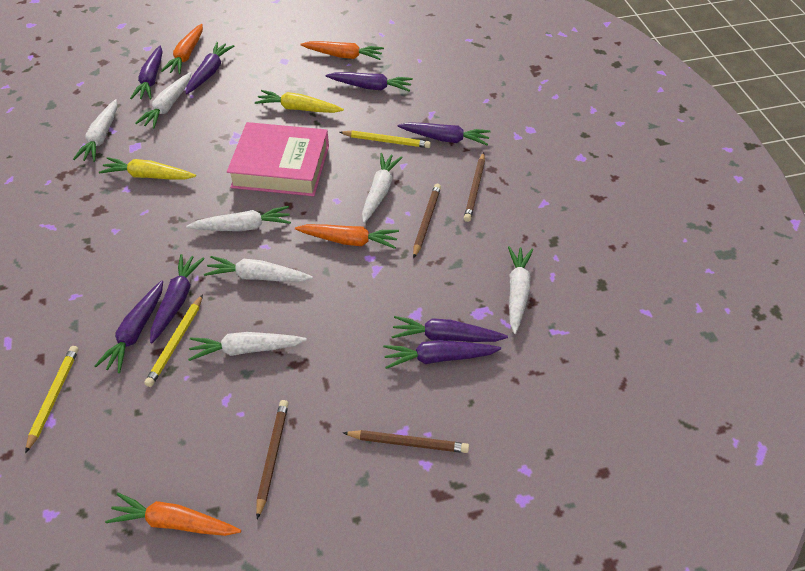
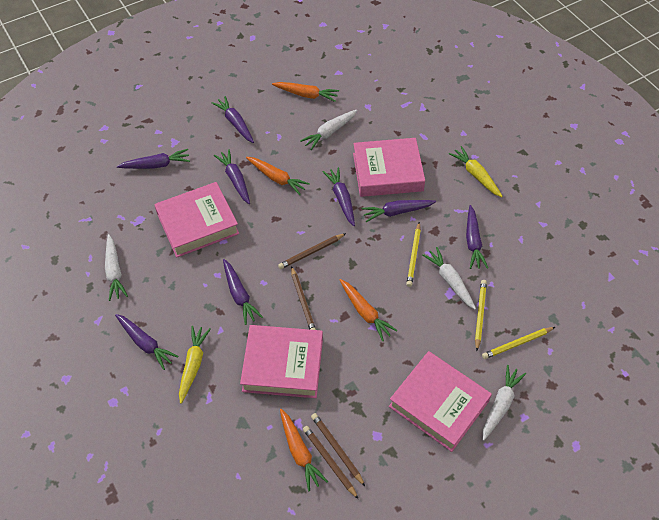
pink book: 1 -> 4
white carrot: 7 -> 4

